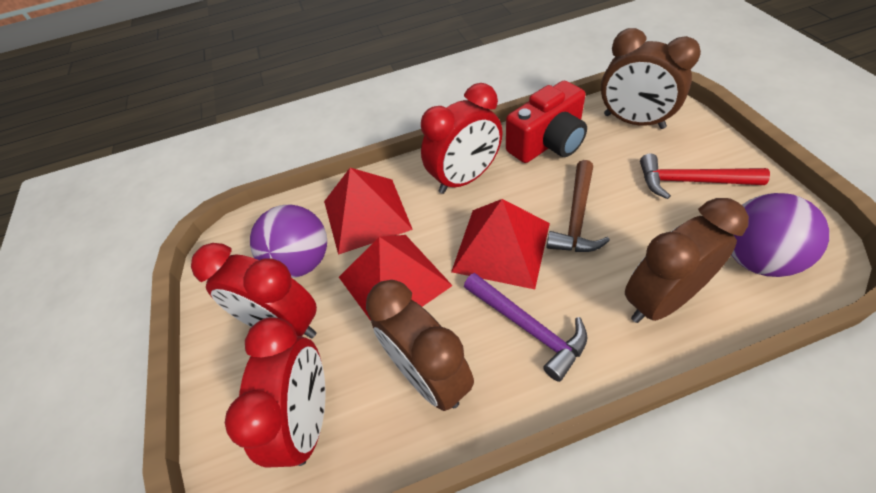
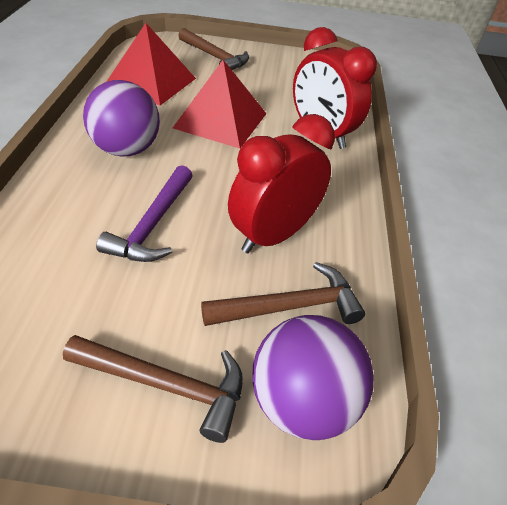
brown clock: 3 -> 0
brown hammer: 1 -> 3
red camera: 1 -> 0
red clock: 3 -> 2
red hammer: 1 -> 0
red pyramid: 3 -> 2

